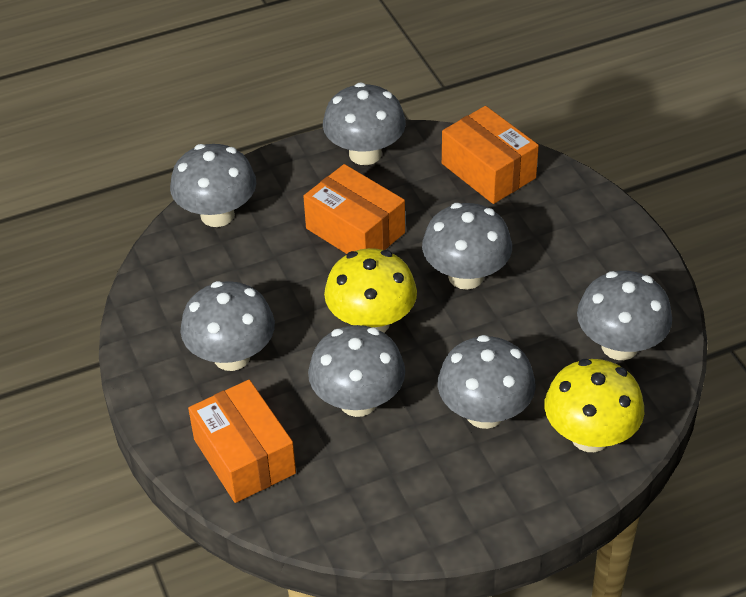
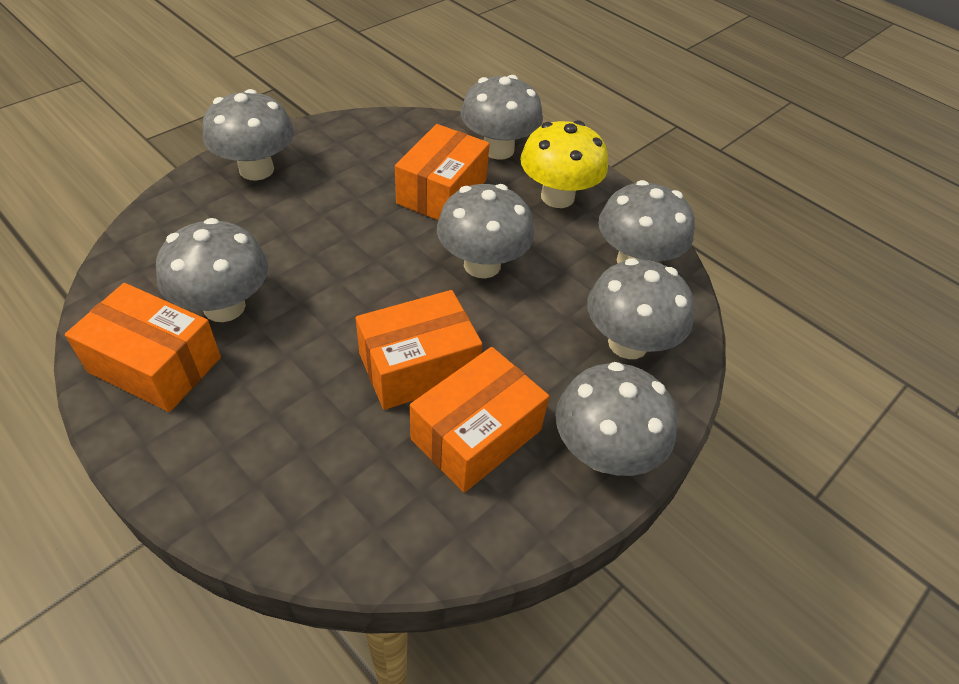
orange box: 3 -> 4
yellow mushroom: 2 -> 1

